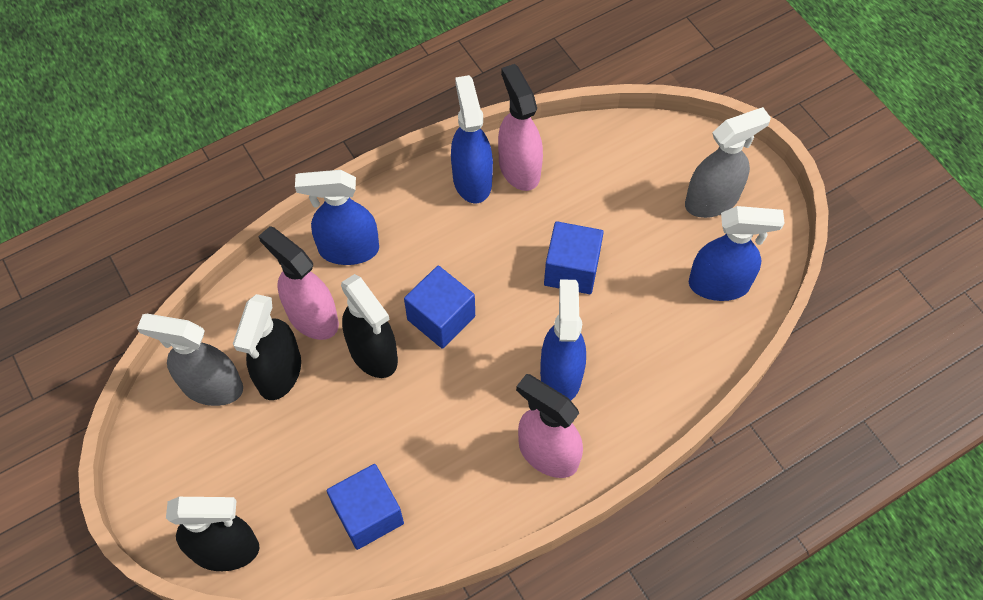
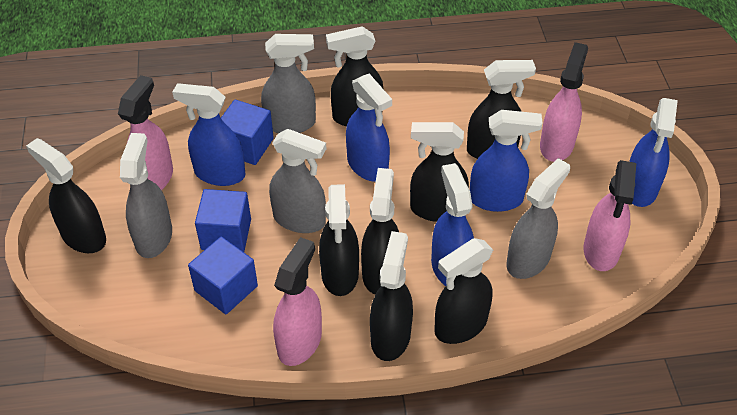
black spray bottle: 3 -> 8
blue spray bottle: 4 -> 5
grey spray bottle: 2 -> 4
pink spray bottle: 3 -> 4

